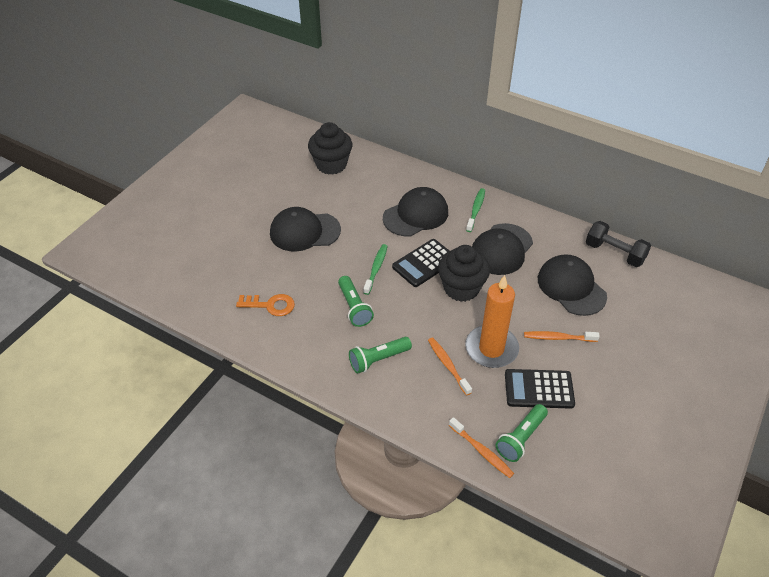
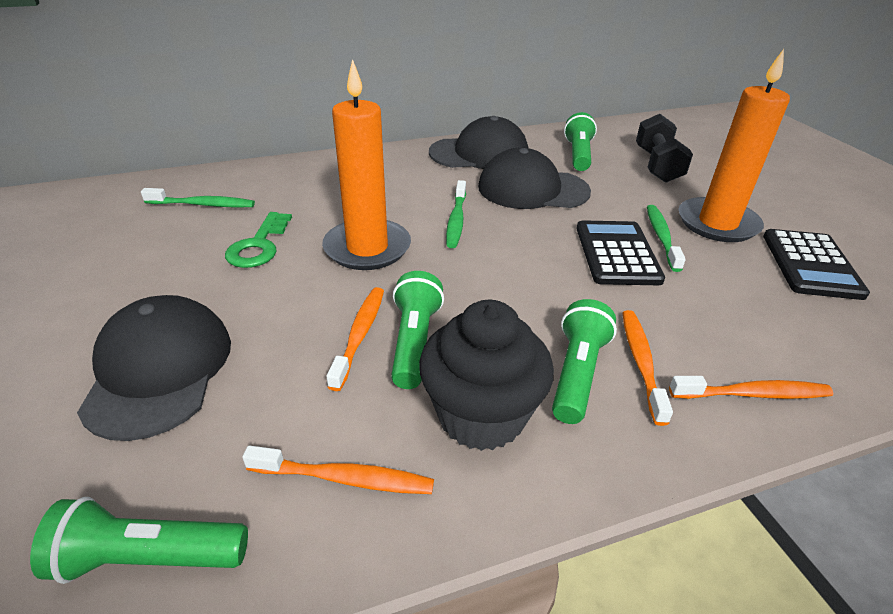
black cap: 4 -> 3
black cupcake: 2 -> 1
green flashlight: 3 -> 4
green key: 0 -> 1
green toothbrush: 2 -> 3
orange candle: 1 -> 2
orange key: 1 -> 0
orange toothbrush: 3 -> 4

